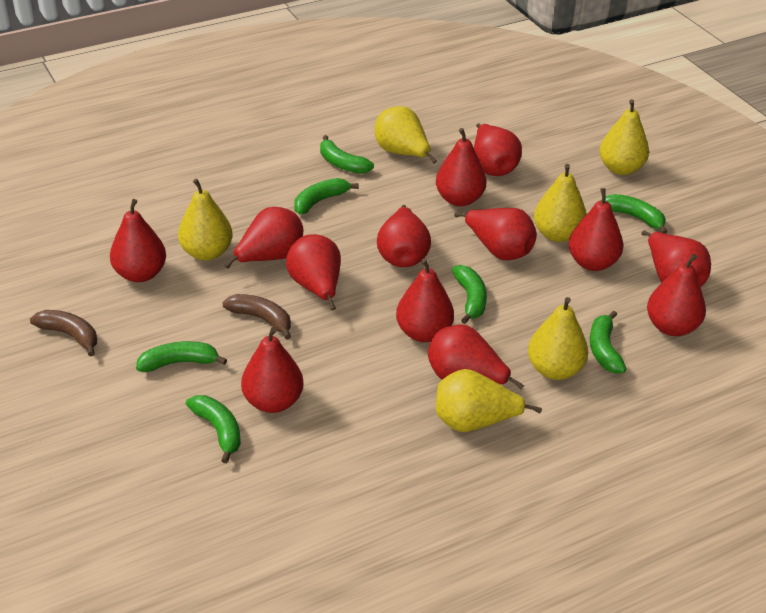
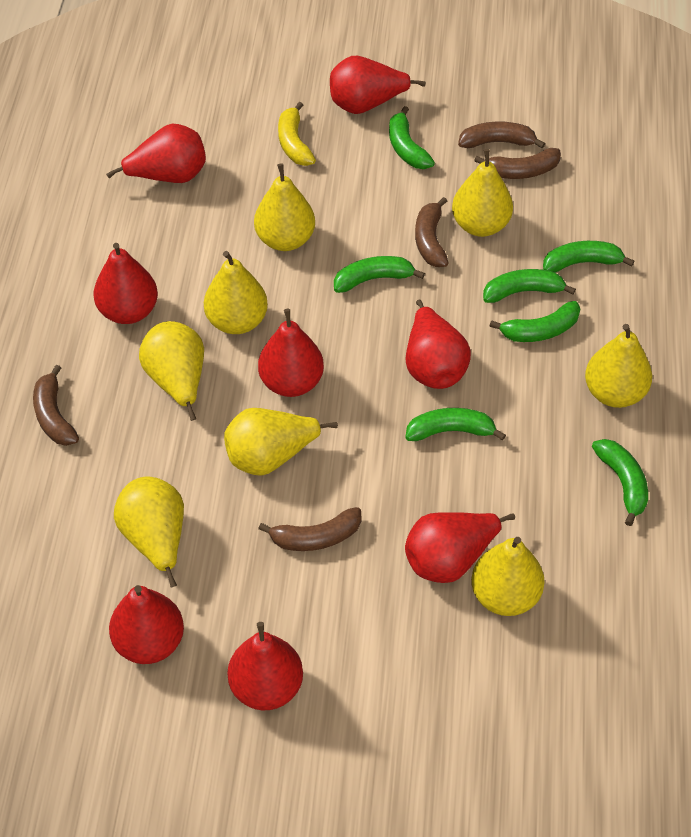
brown banana: 2 -> 5
red pear: 13 -> 8
yellow banana: 0 -> 1
yellow pear: 6 -> 8

